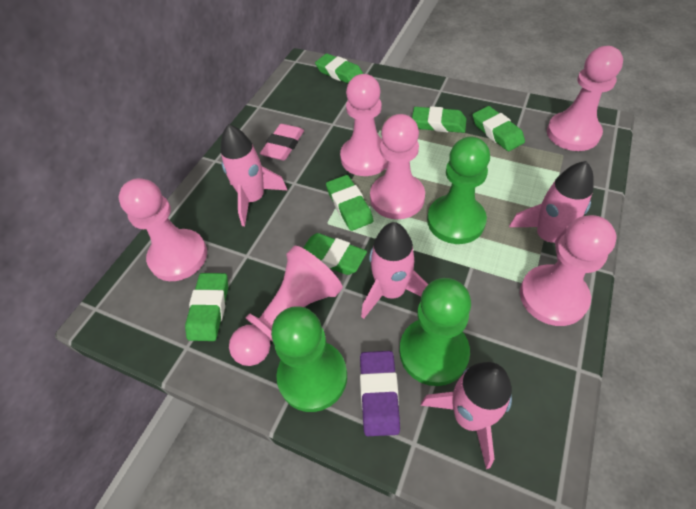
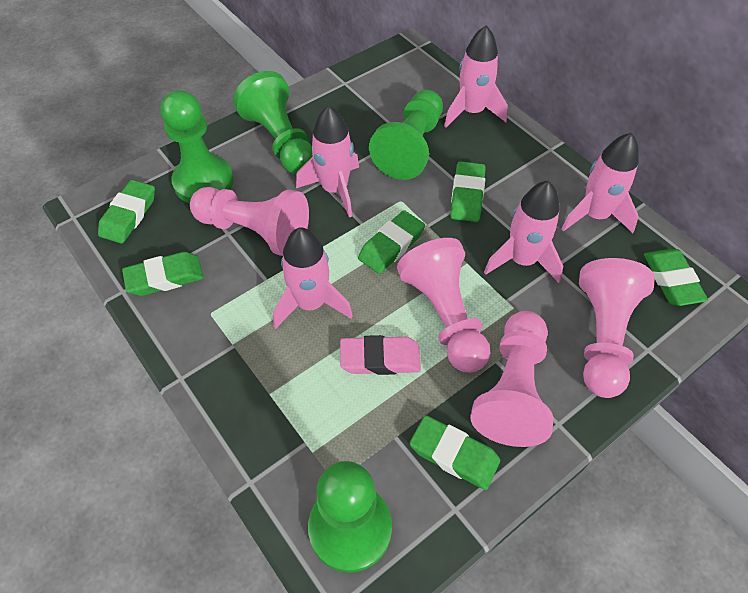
green pawn: 3 -> 4
pink pawn: 6 -> 4
pink rocket: 4 -> 5
purple eraser: 1 -> 0

